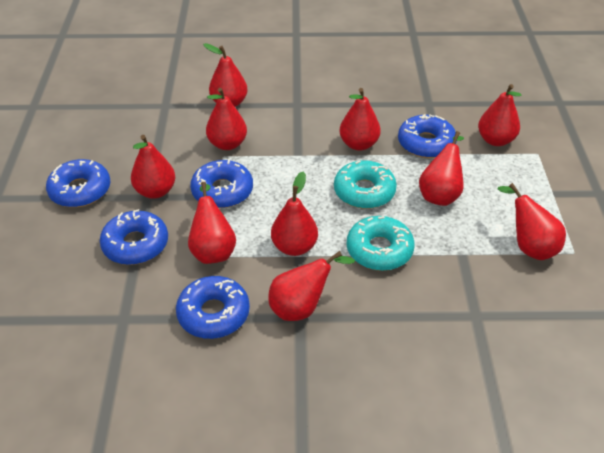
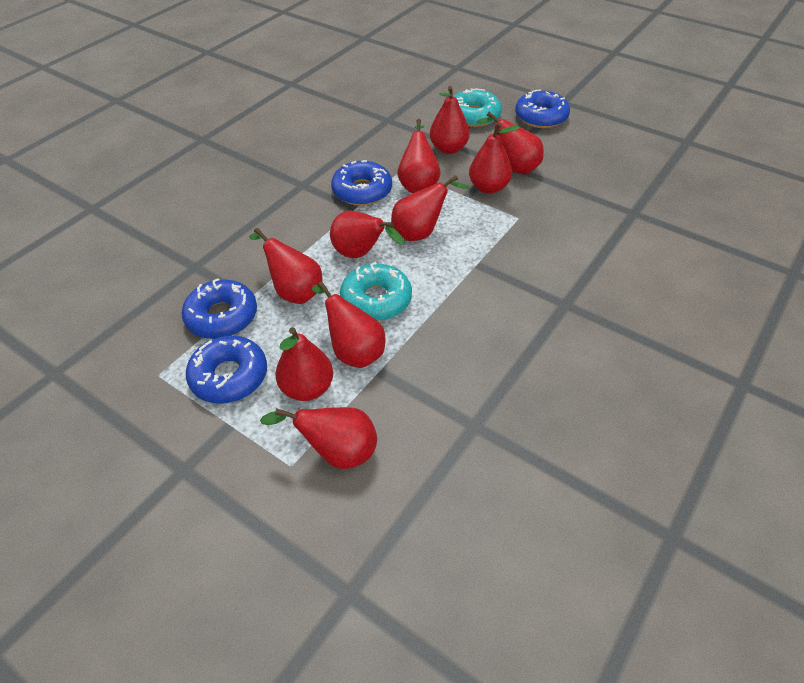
blue donut: 5 -> 4

